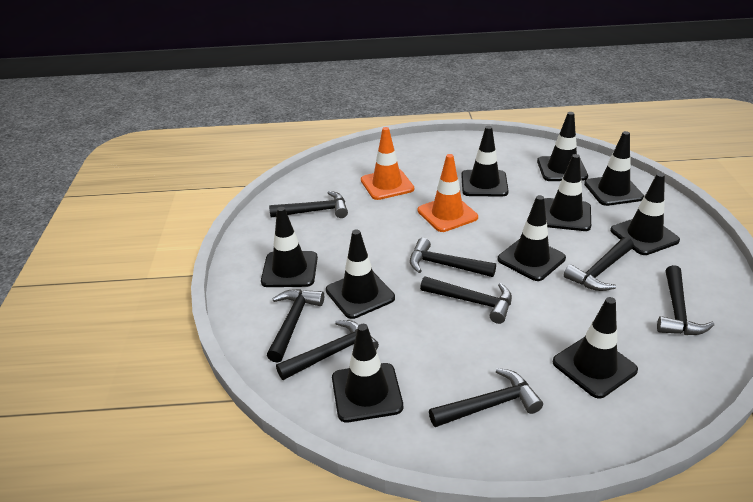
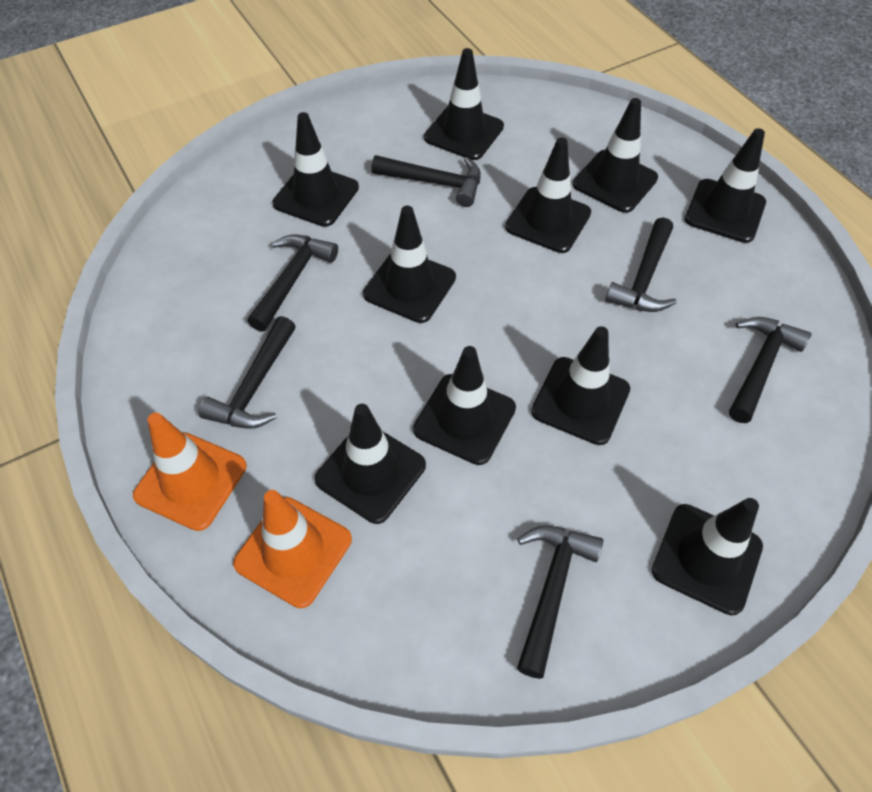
black hammer: 8 -> 6

